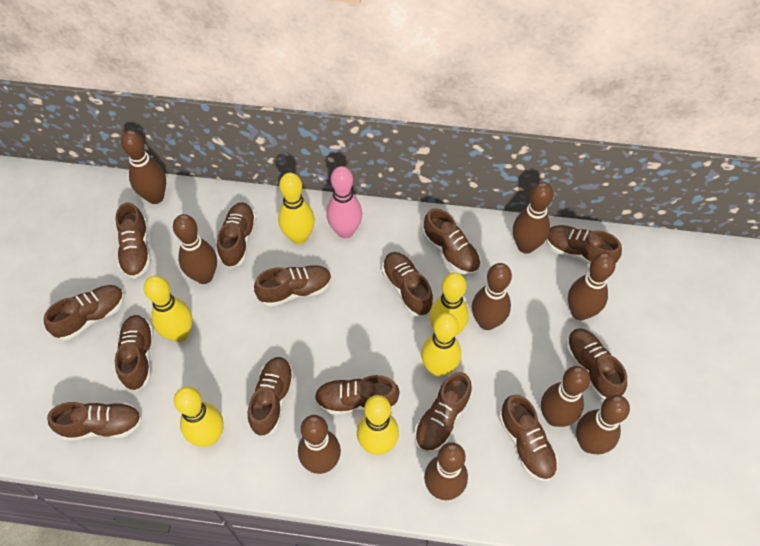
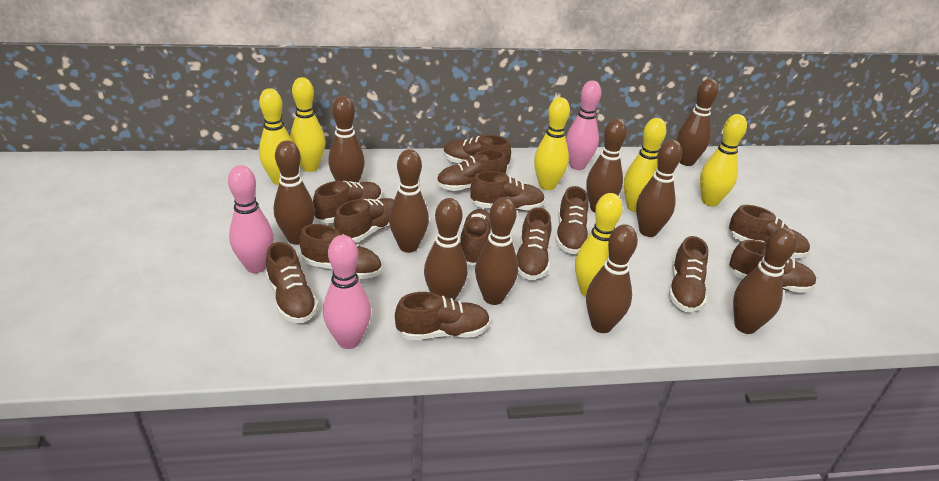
brown bowling pin: 9 -> 10
pink bowling pin: 1 -> 3

